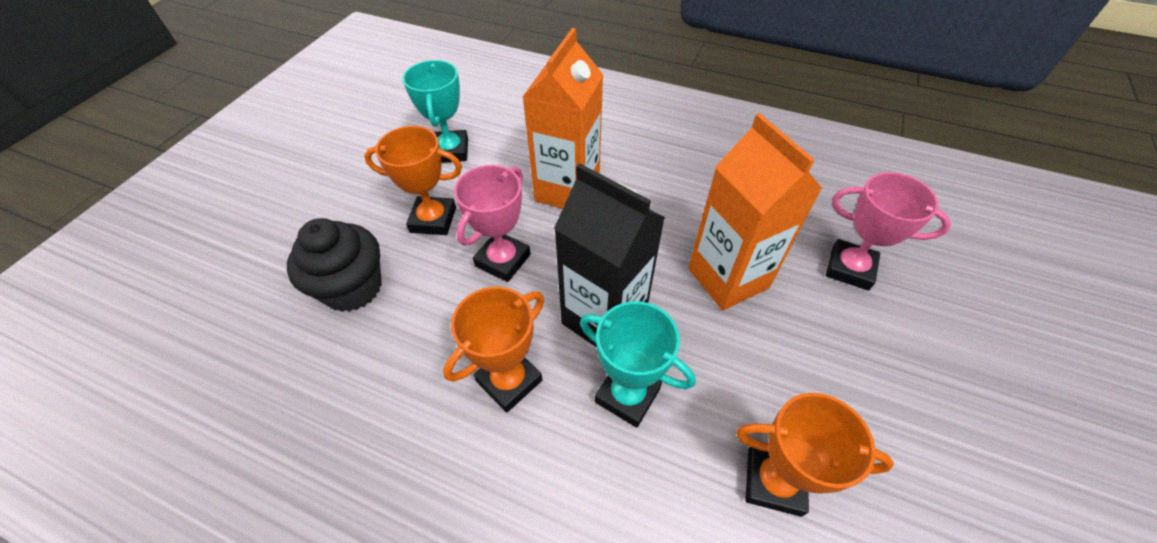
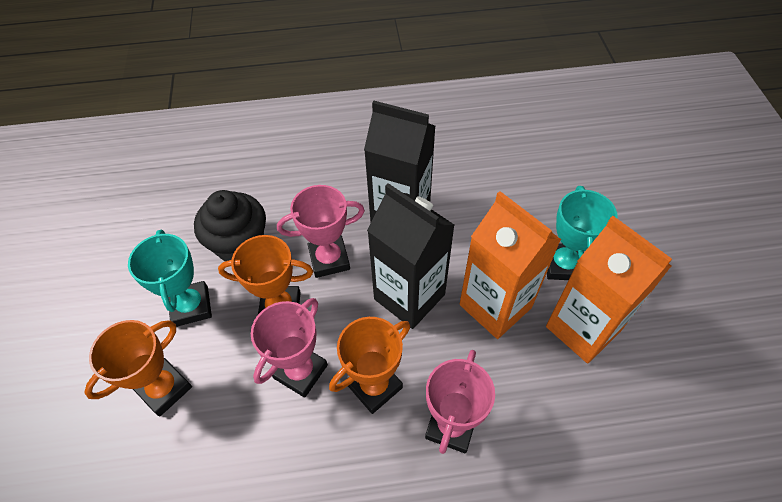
black carton: 1 -> 2
pink trophy: 2 -> 3

